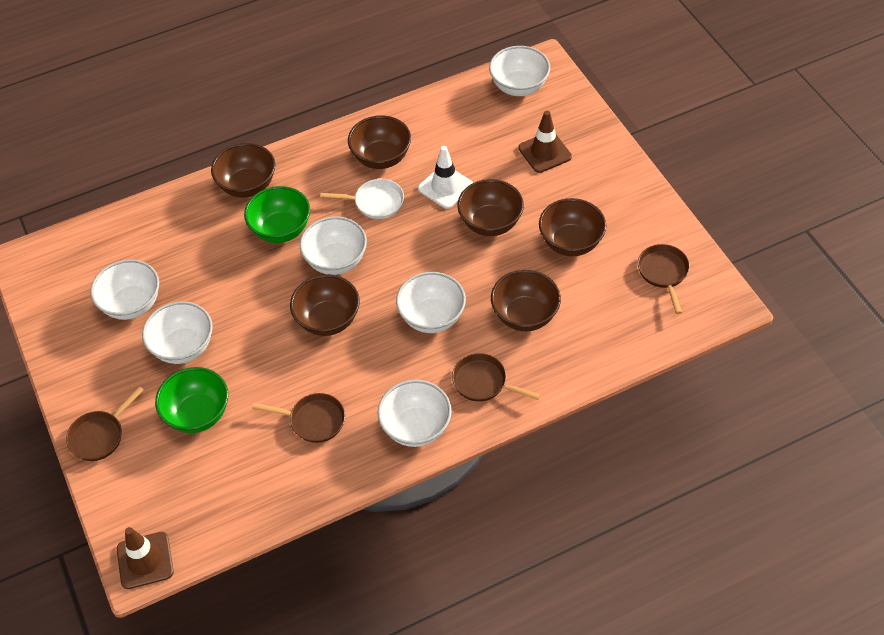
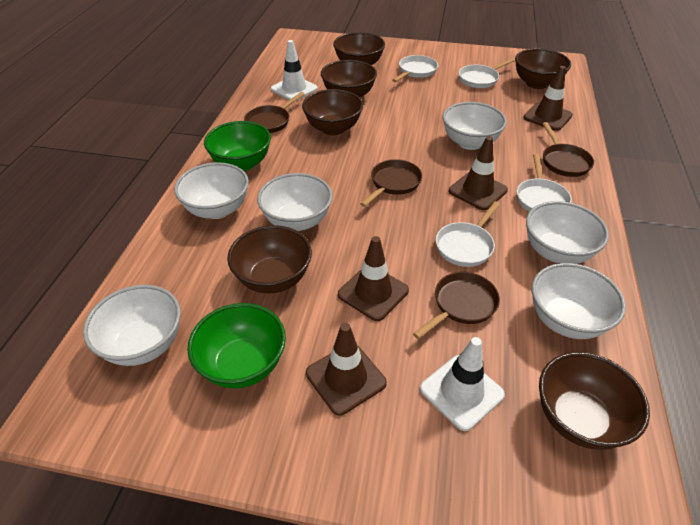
brown traffic cone: 2 -> 4
white pan: 1 -> 4
white traffic cone: 1 -> 2

